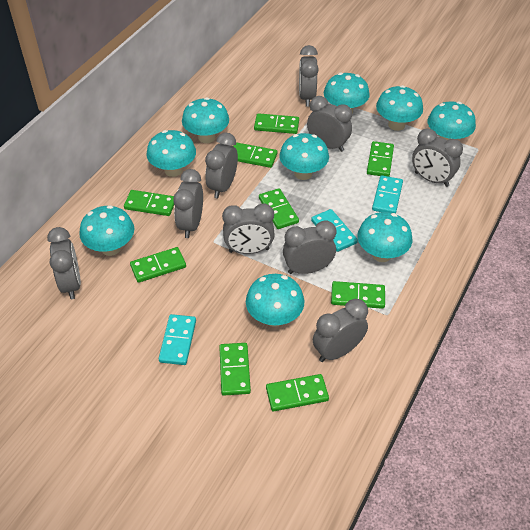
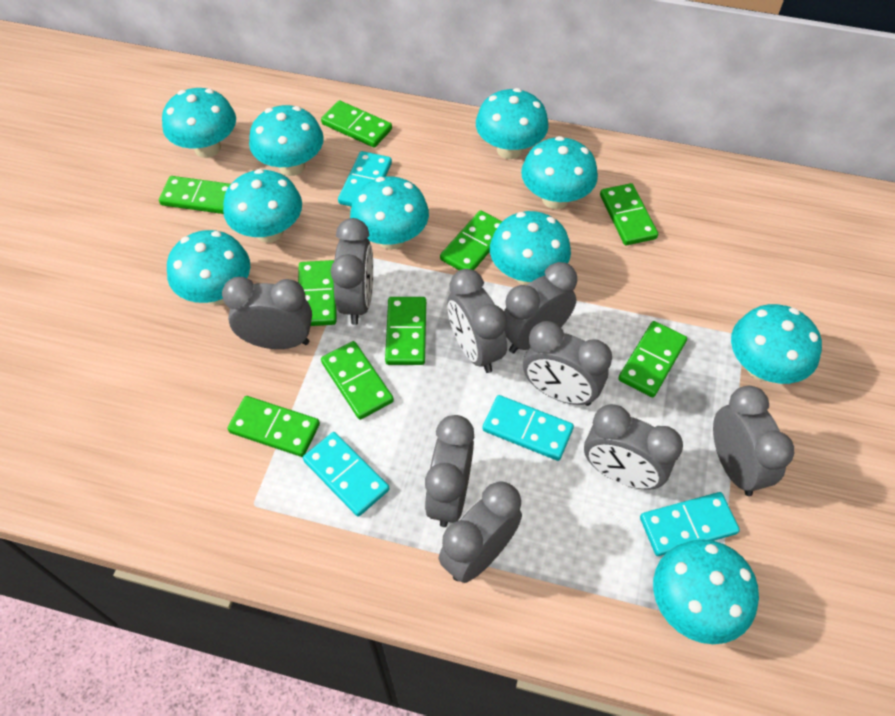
turquoise domino: 3 -> 4
turquoise mushroom: 9 -> 10

